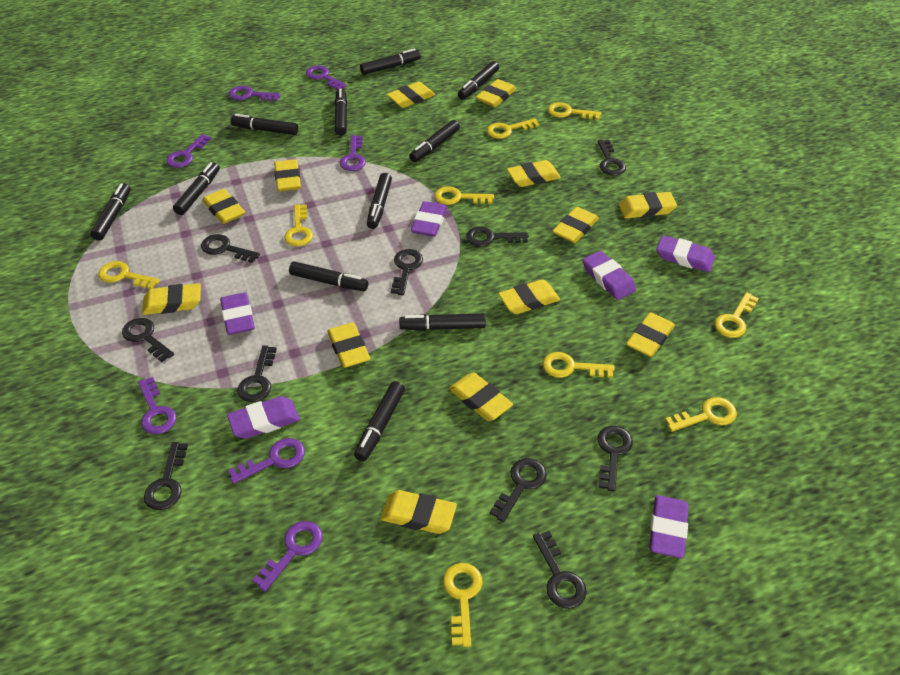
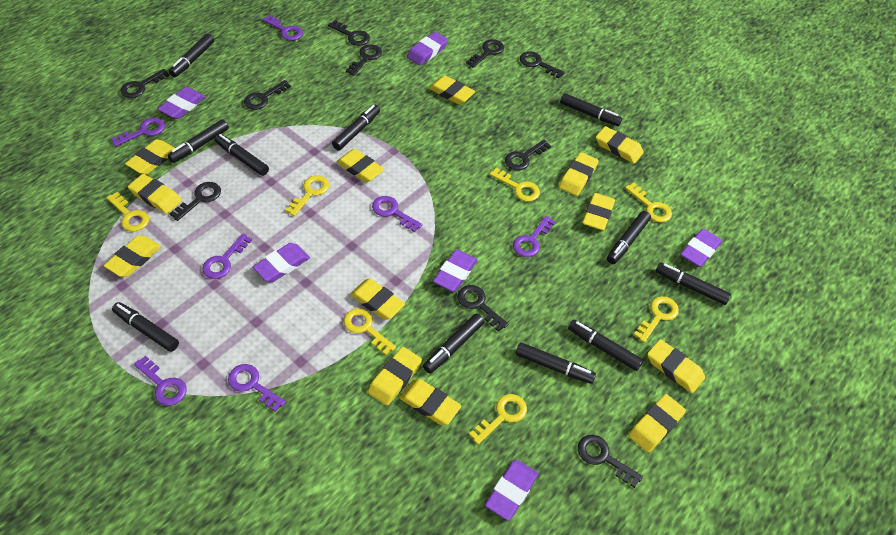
yellow key: 9 -> 7

